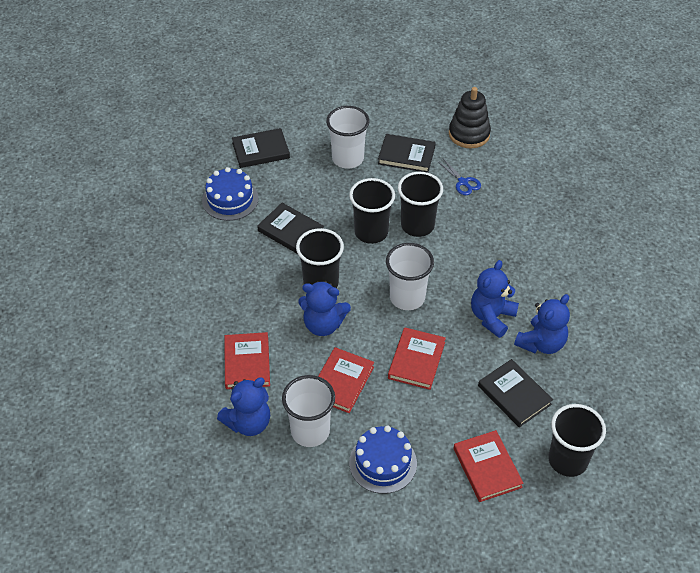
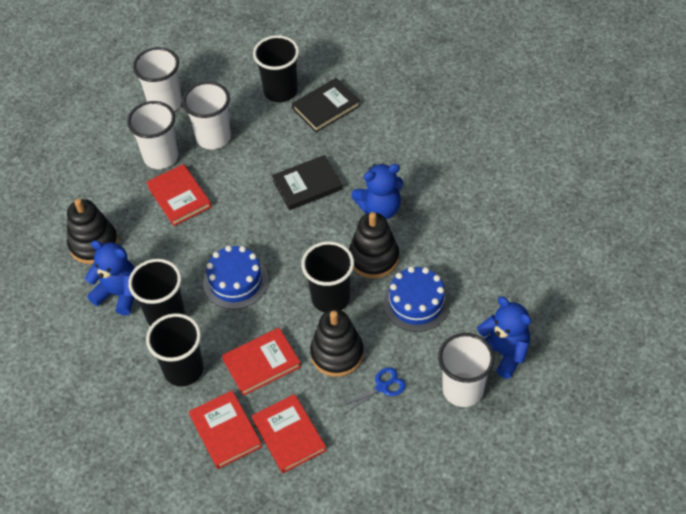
black book: 4 -> 2
black stacking toy: 1 -> 3
blue teddy bear: 4 -> 3
white cup: 3 -> 4

